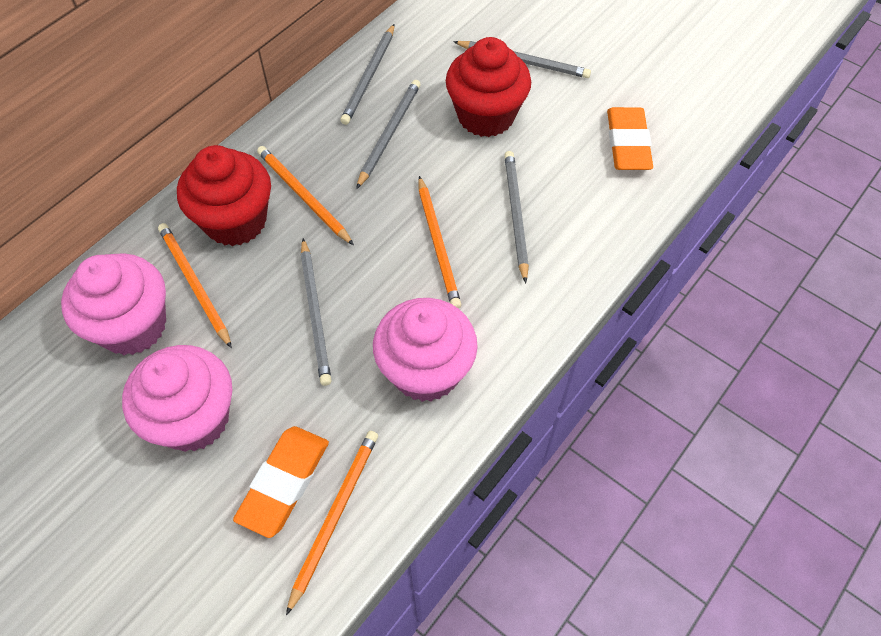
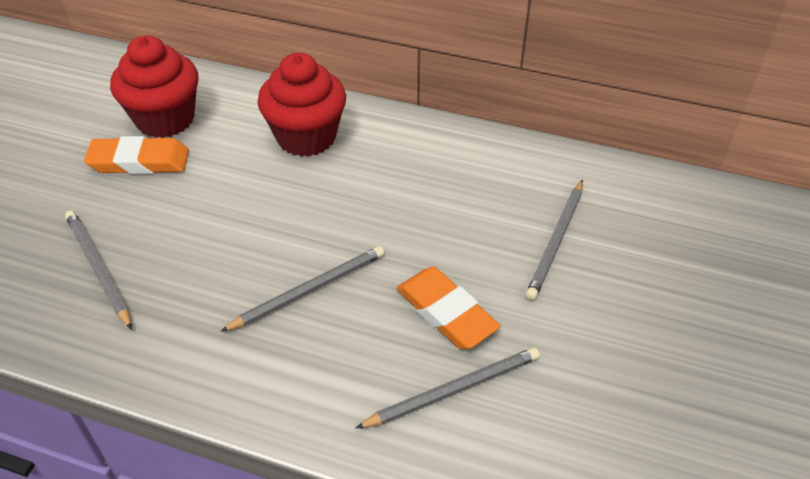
grey pencil: 5 -> 4
orange pencil: 4 -> 0
pink cupcake: 3 -> 0

